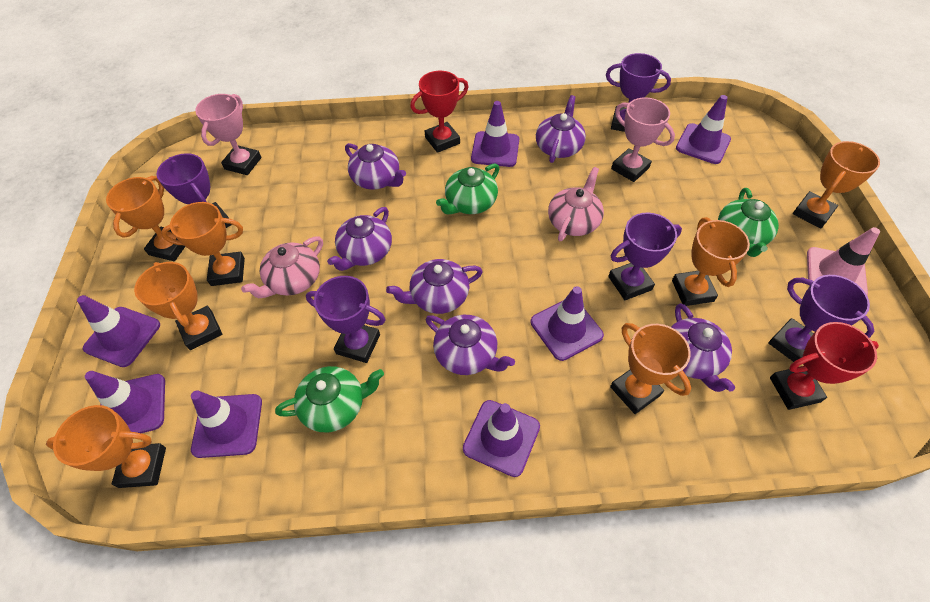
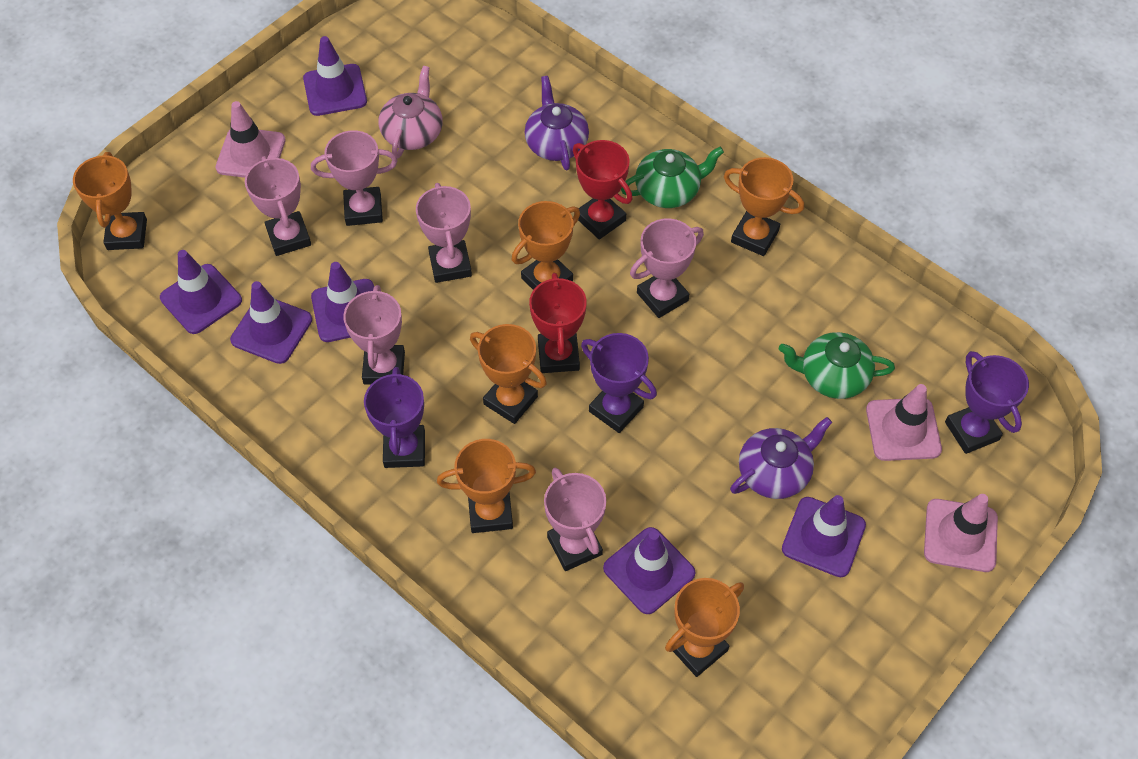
green teapot: 3 -> 2
orange trophy: 7 -> 6
pink teapot: 2 -> 1
pink traffic cone: 1 -> 3
pink trophy: 2 -> 6
purple teapot: 6 -> 2
purple traffic cone: 7 -> 6
purple trophy: 5 -> 3

